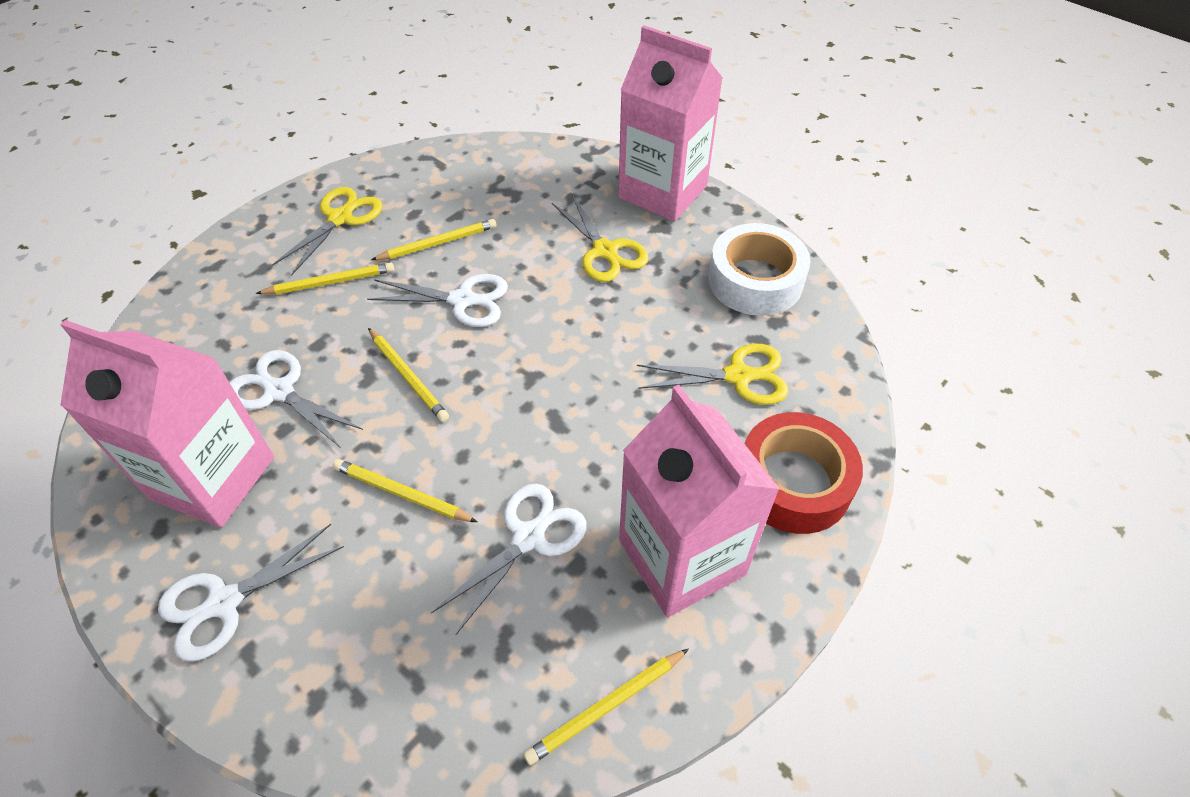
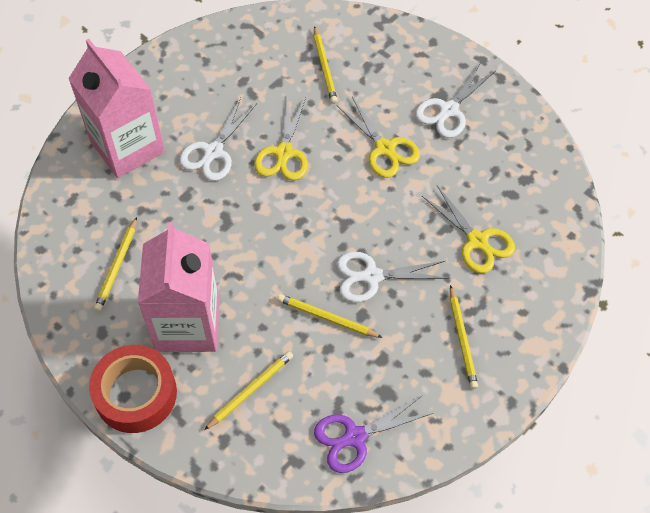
pink carton: 3 -> 2
purple scissors: 0 -> 1
white scissors: 4 -> 3
white tape: 1 -> 0

